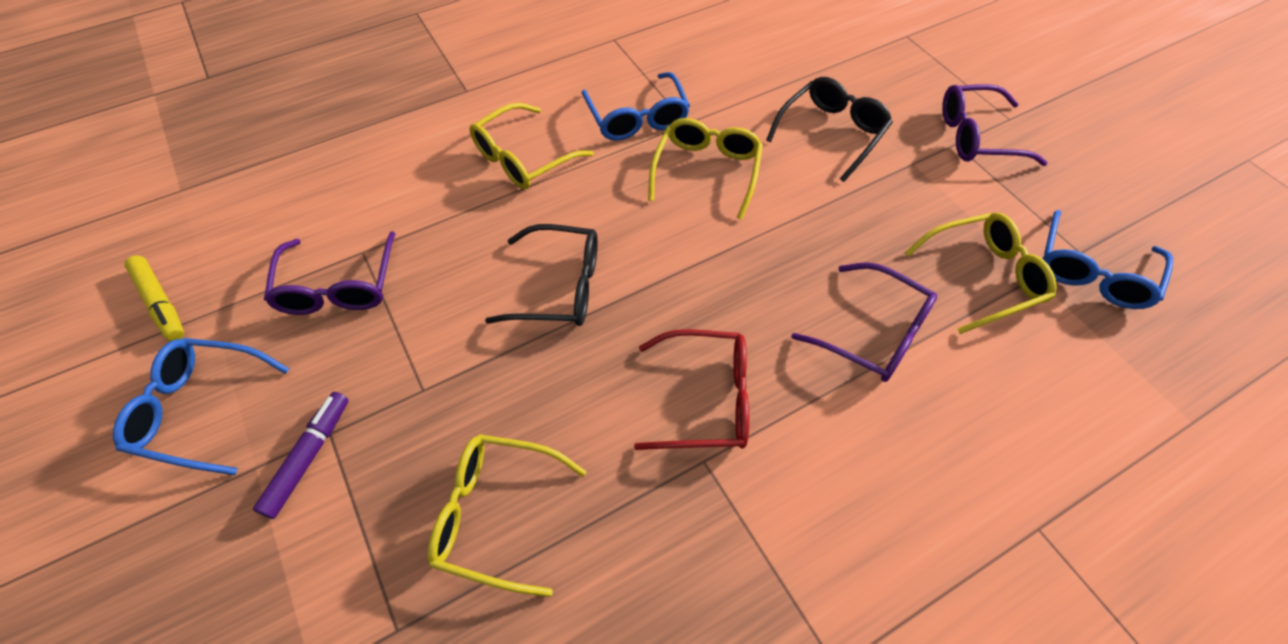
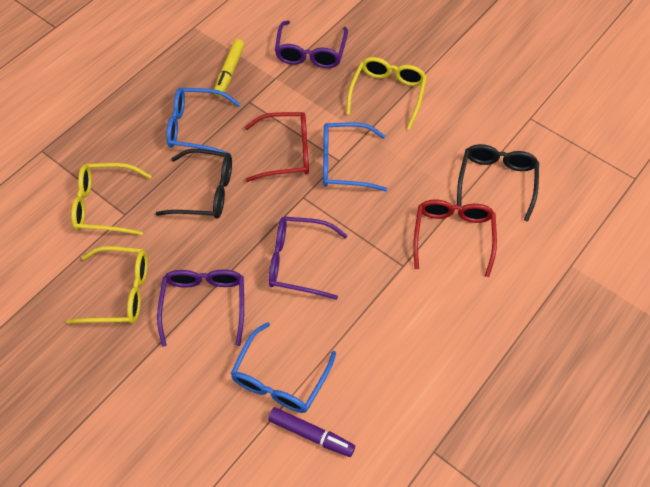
red glasses: 1 -> 2
yellow glasses: 4 -> 3

